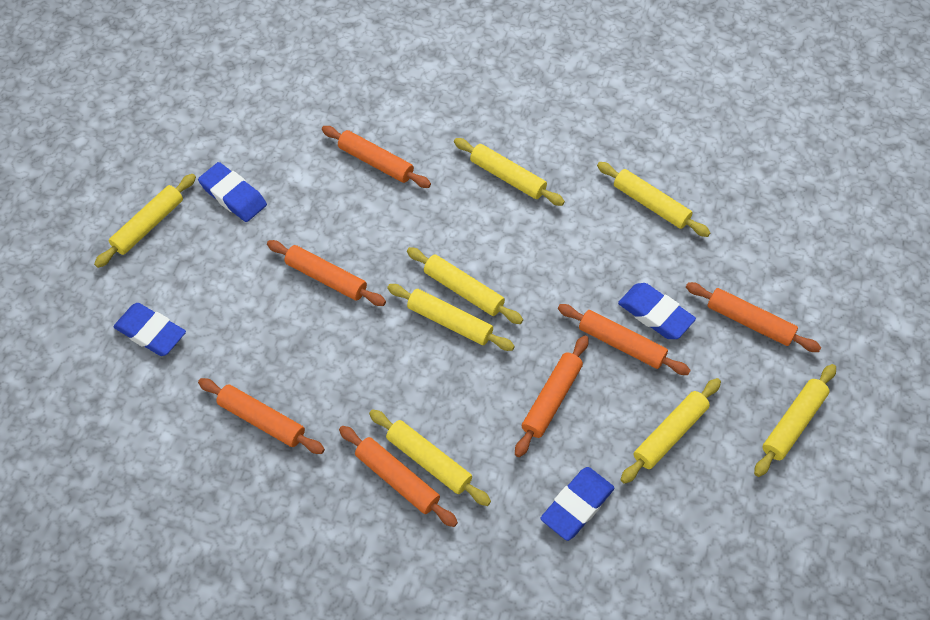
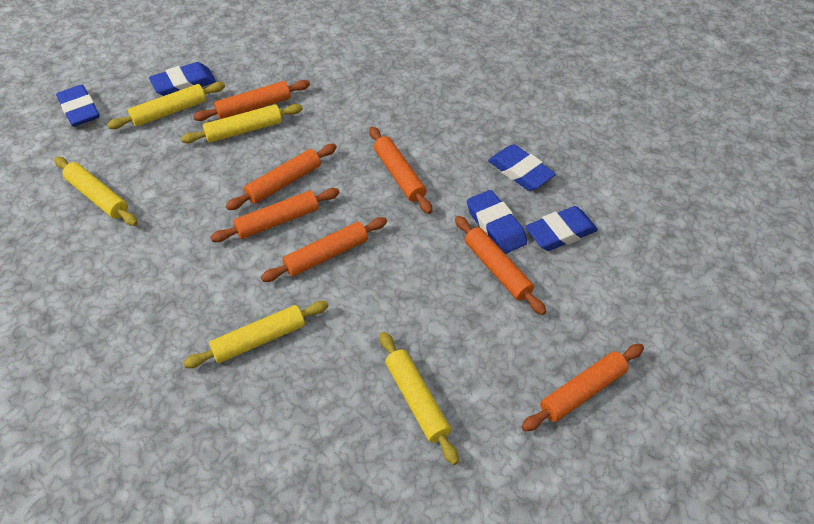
blue eraser: 4 -> 5
yellow rolling pin: 8 -> 5

